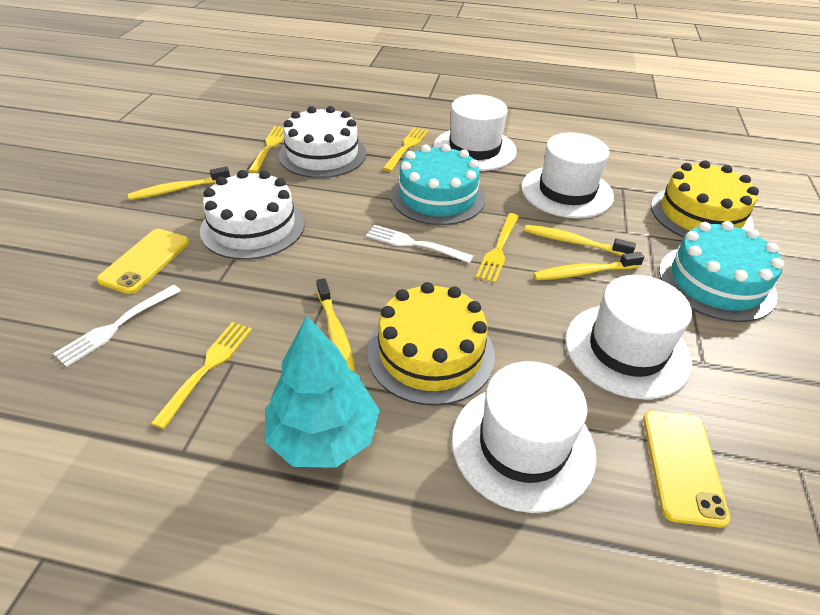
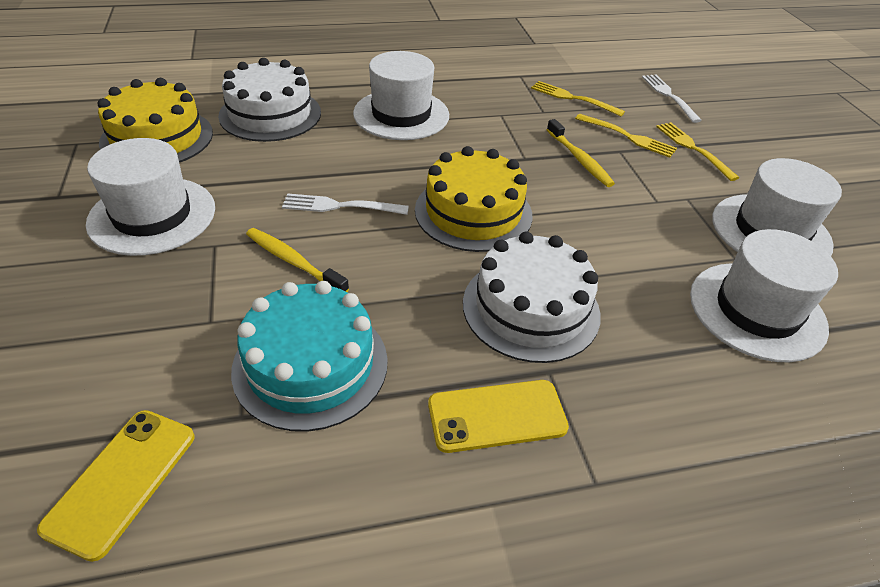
turquoise cake: 2 -> 1
turquoise tree: 1 -> 0
yellow fork: 4 -> 3
yellow toothbrush: 4 -> 2

